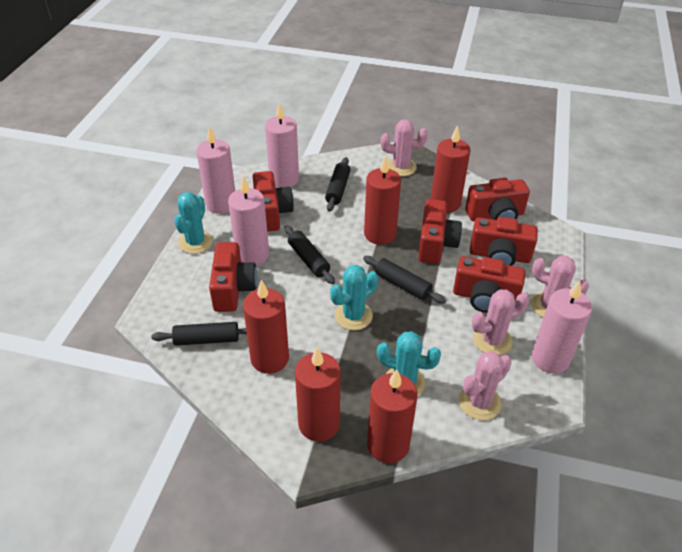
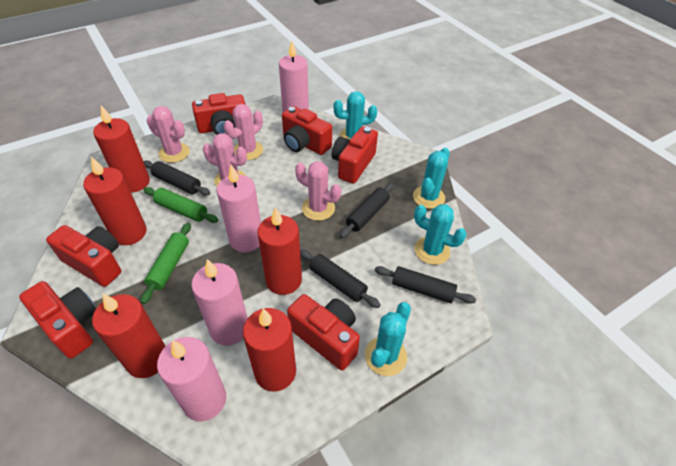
green rolling pin: 0 -> 2
turquoise cactus: 3 -> 4

